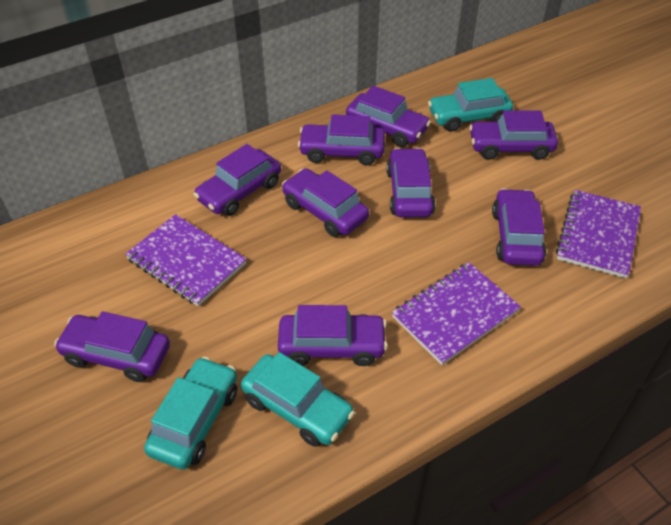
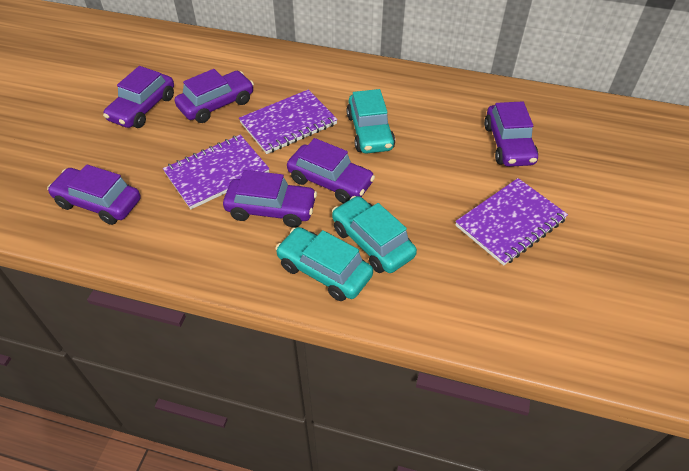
purple car: 9 -> 6

